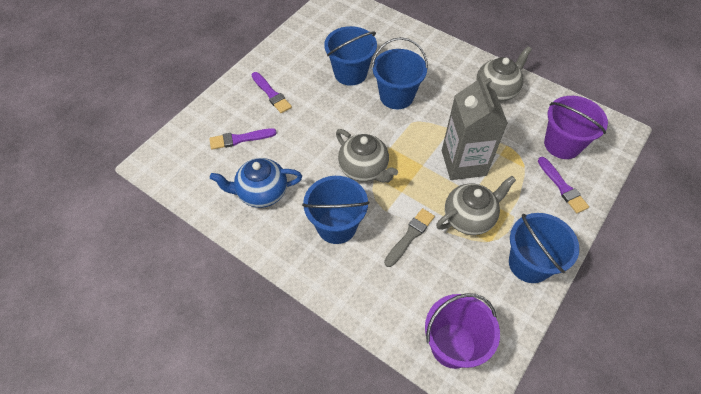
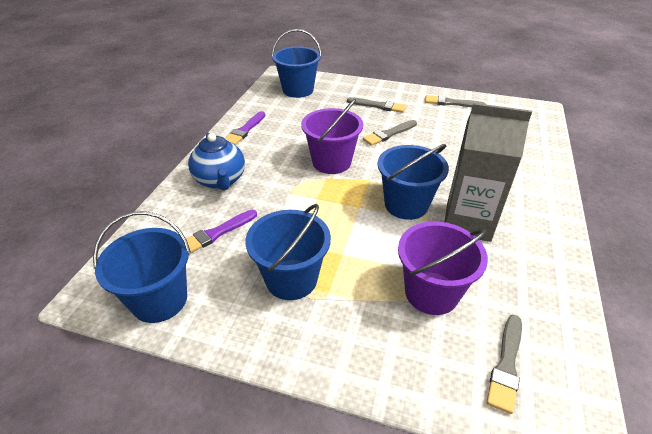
grey brush: 1 -> 4
grey teapot: 3 -> 0
purple brush: 3 -> 2

